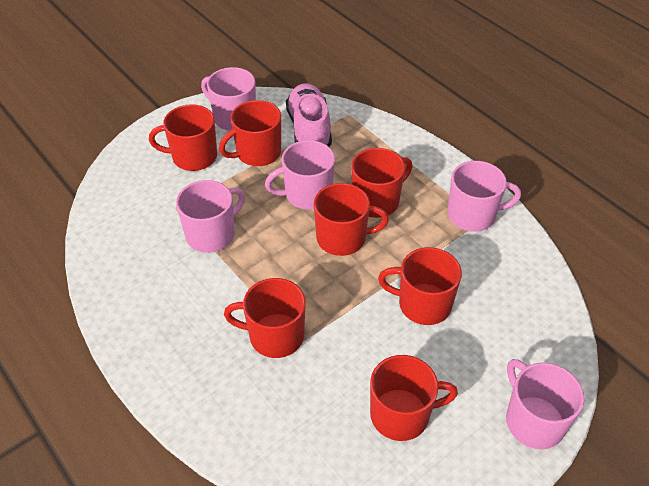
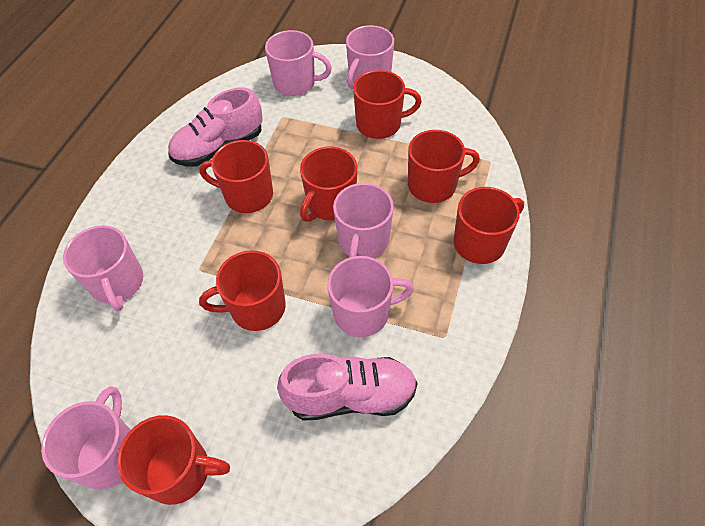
pink mug: 5 -> 6
pink shoe: 1 -> 2

